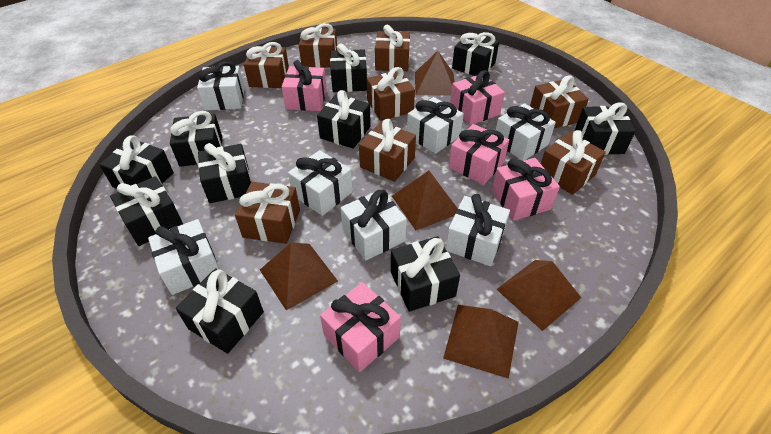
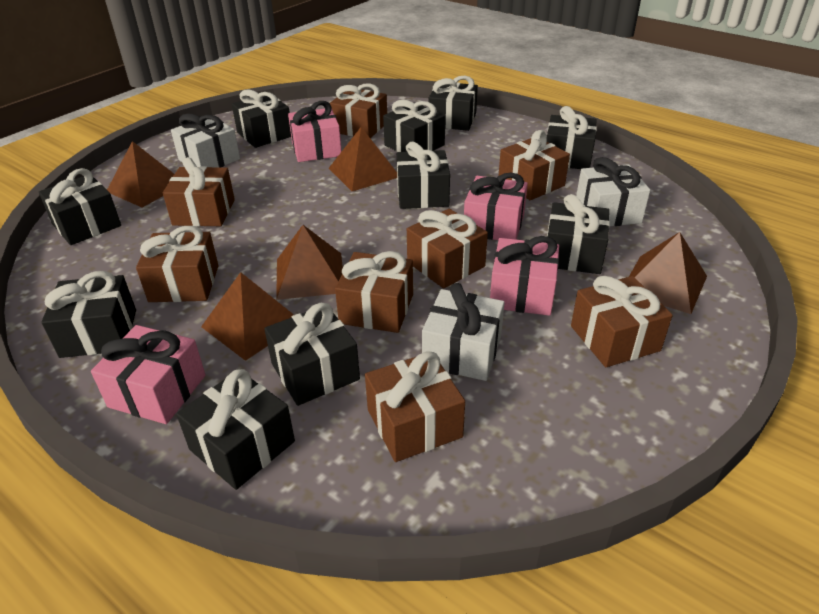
pink gift: 5 -> 4
white gift: 7 -> 3

